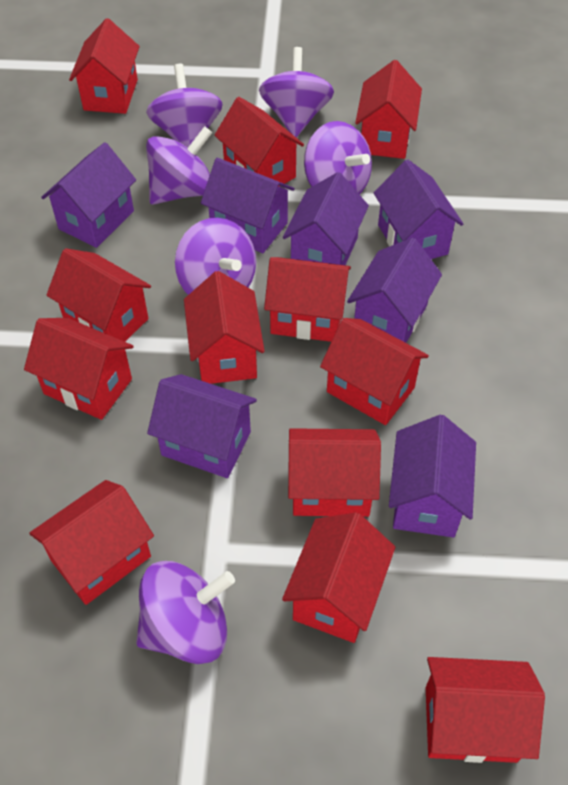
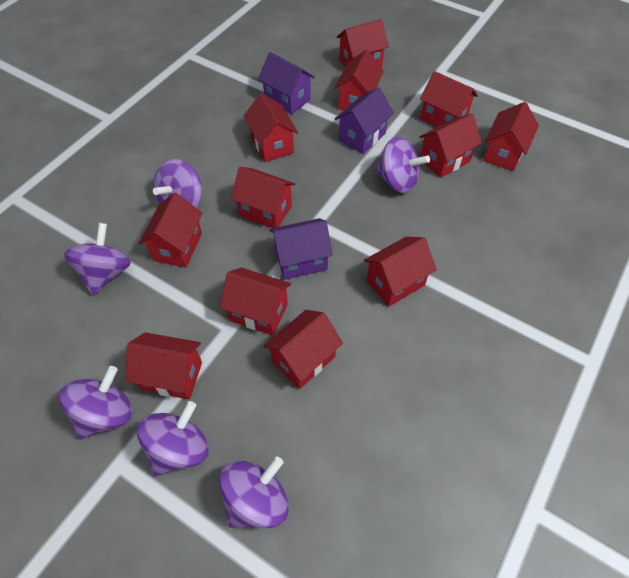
purple house: 7 -> 3

